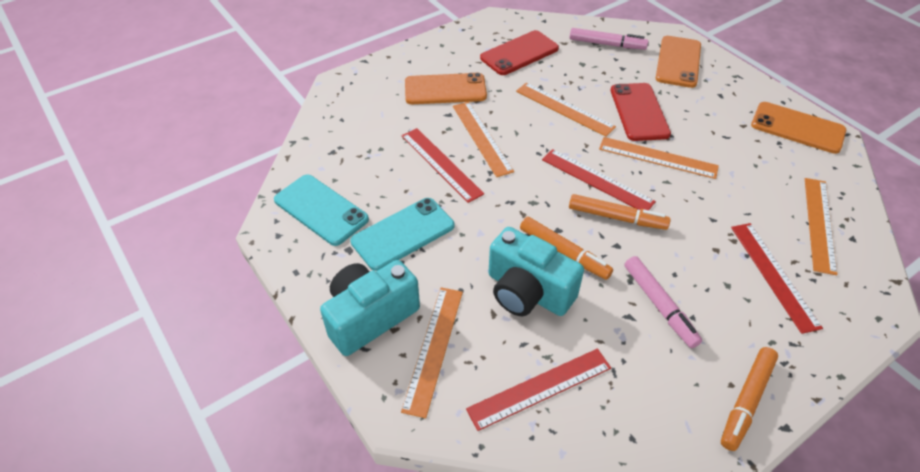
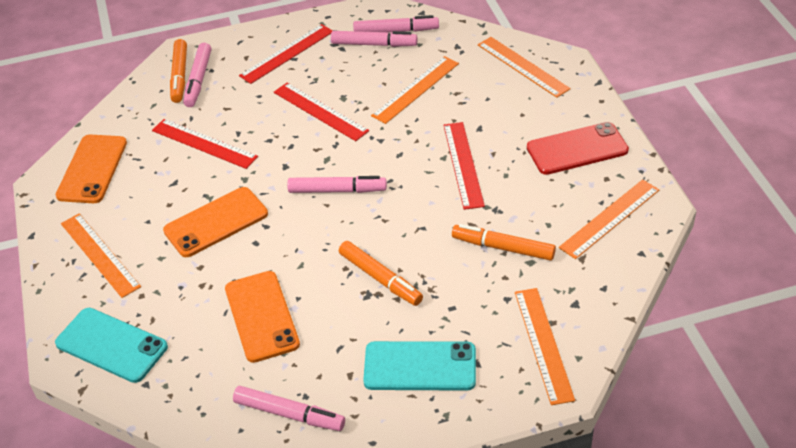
pink marker: 2 -> 5
red phone: 2 -> 1
turquoise camera: 2 -> 0

